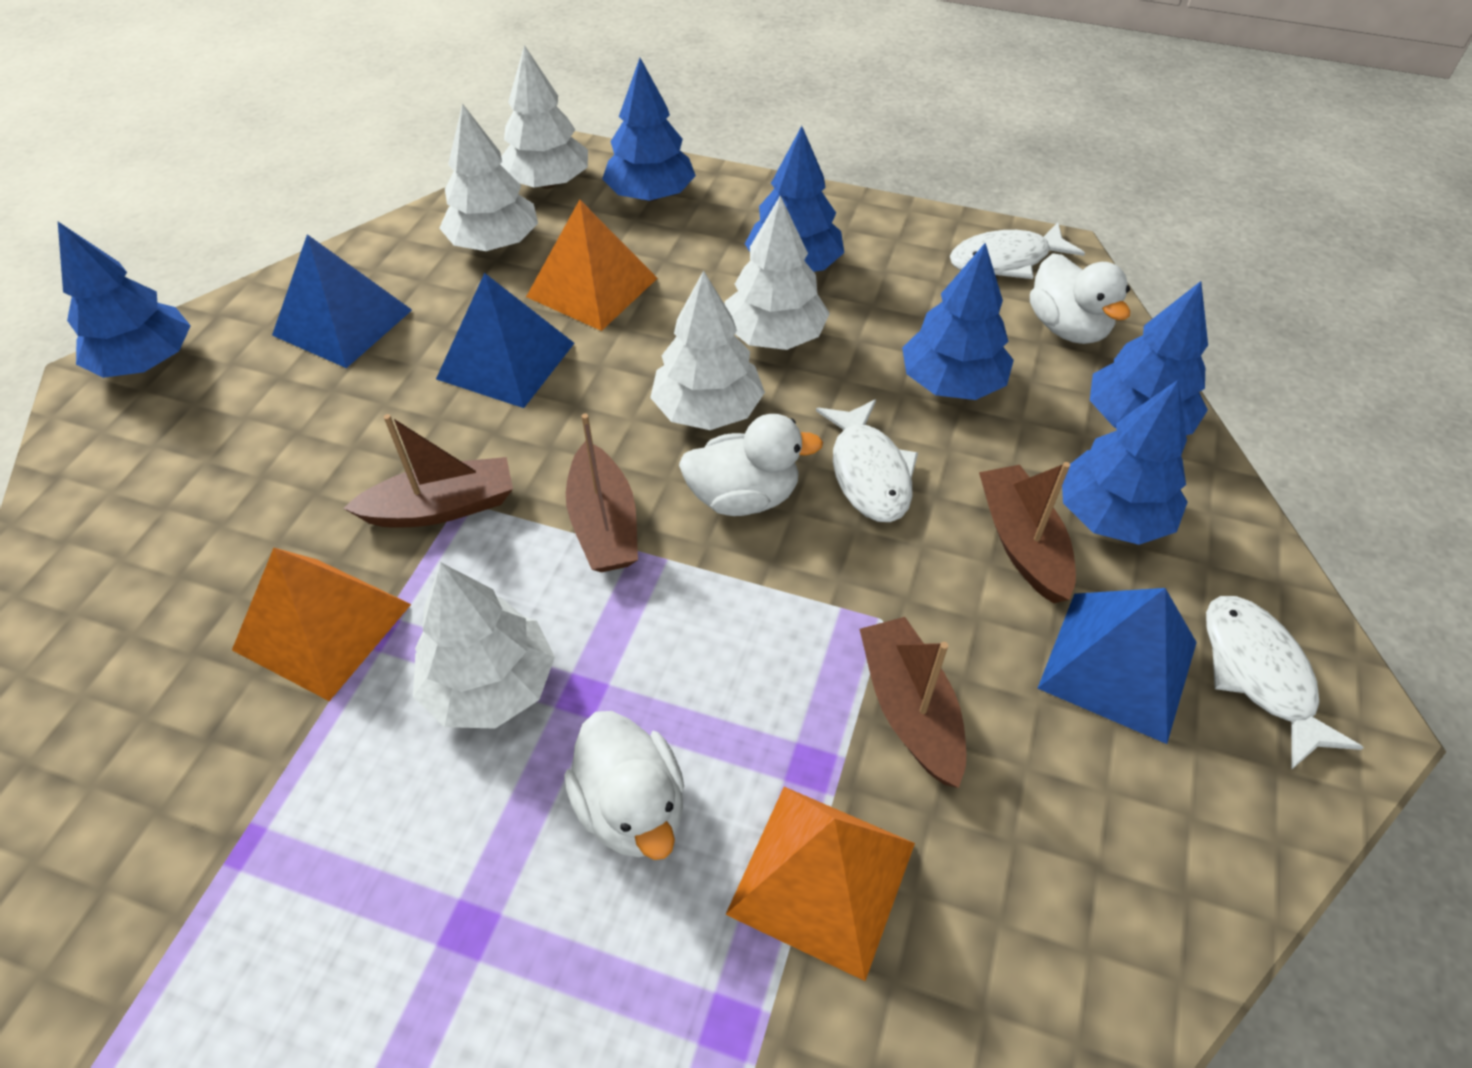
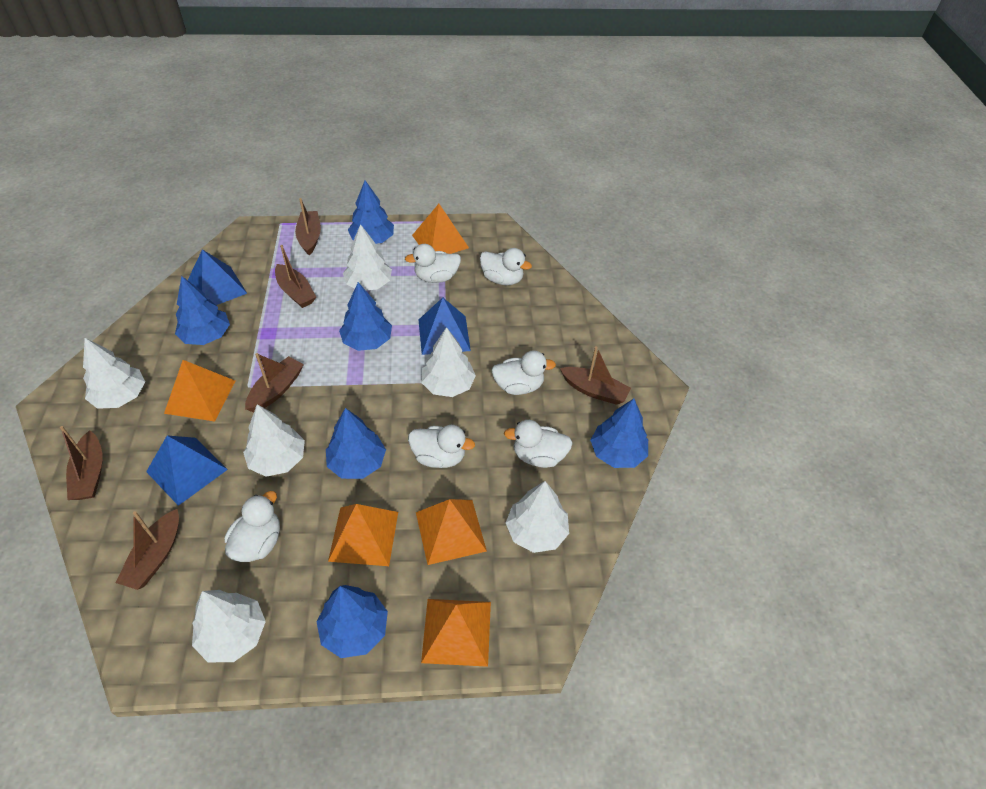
brown boat: 4 -> 6
orange pyramid: 3 -> 5
white duck: 3 -> 6
white fish: 3 -> 0
white tree: 5 -> 6

